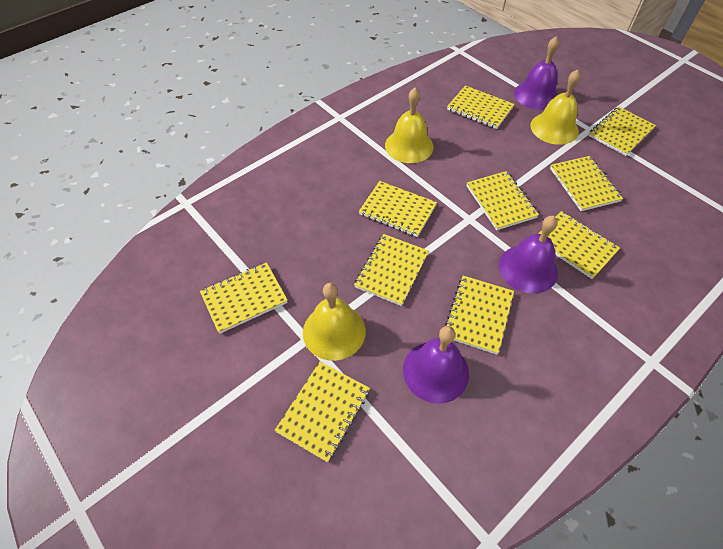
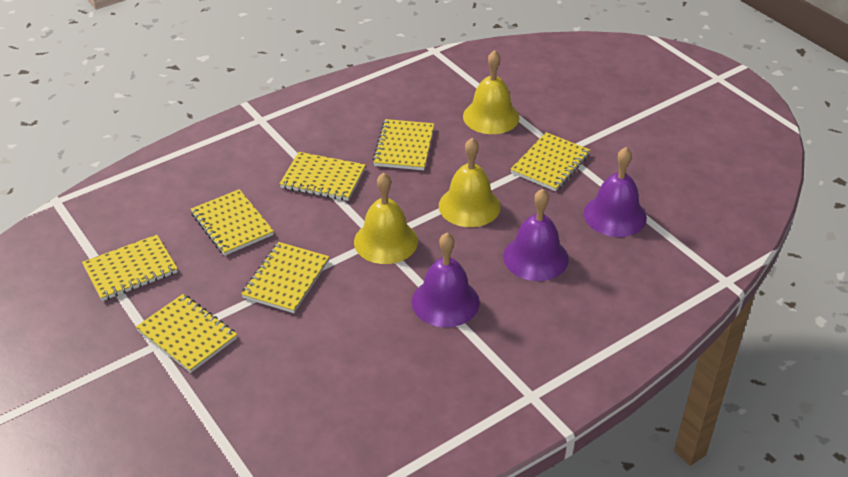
yellow notebook: 10 -> 7

